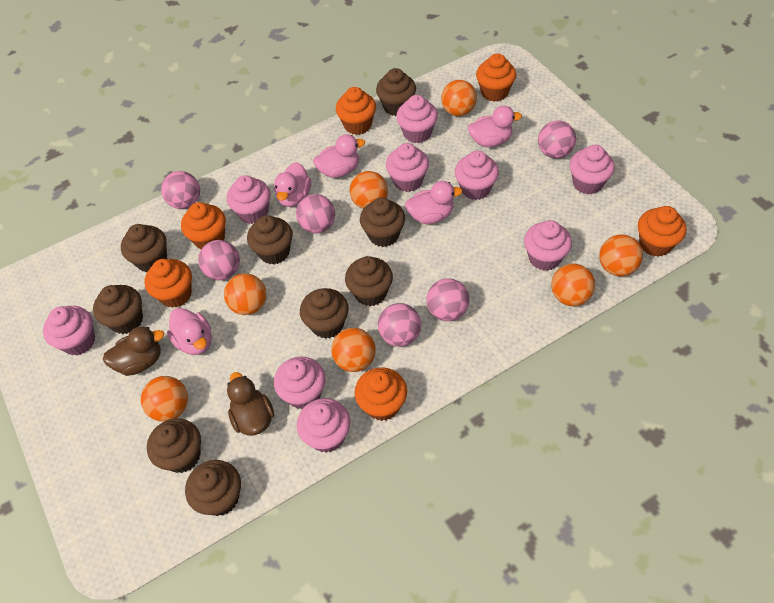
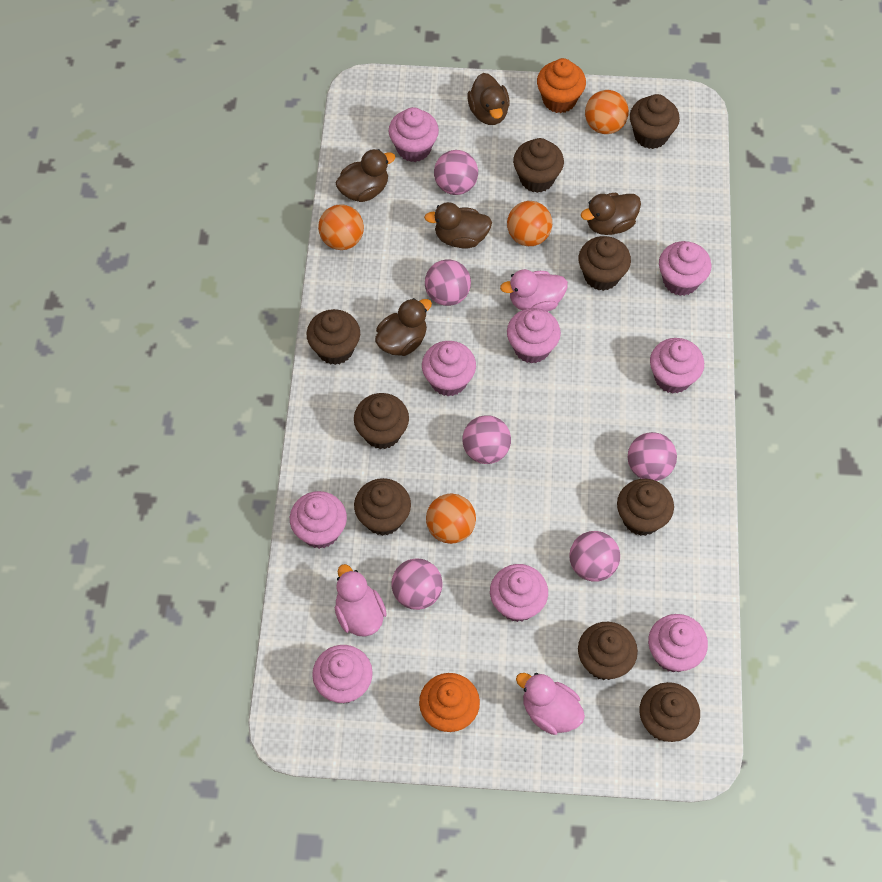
brown duck: 2 -> 5
orange ball: 7 -> 4
orange cupcake: 6 -> 2
pink duck: 5 -> 3

